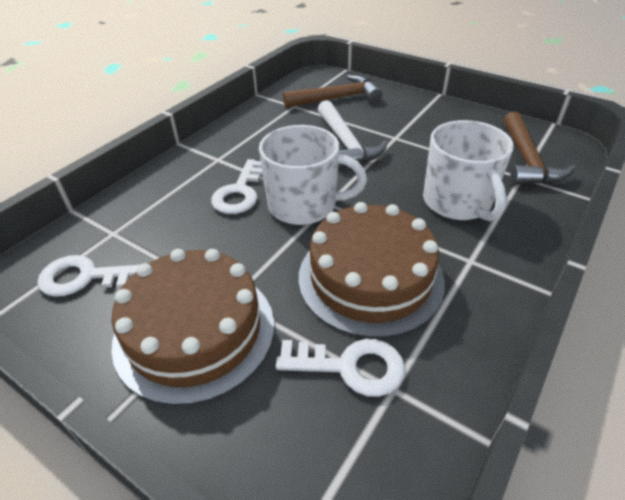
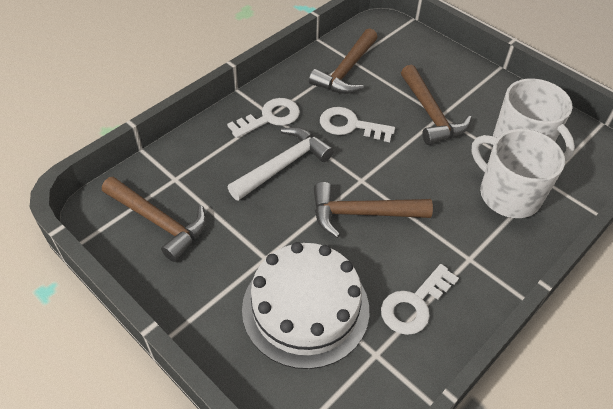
brown cake: 2 -> 0
brown hammer: 2 -> 4
white cake: 0 -> 1

